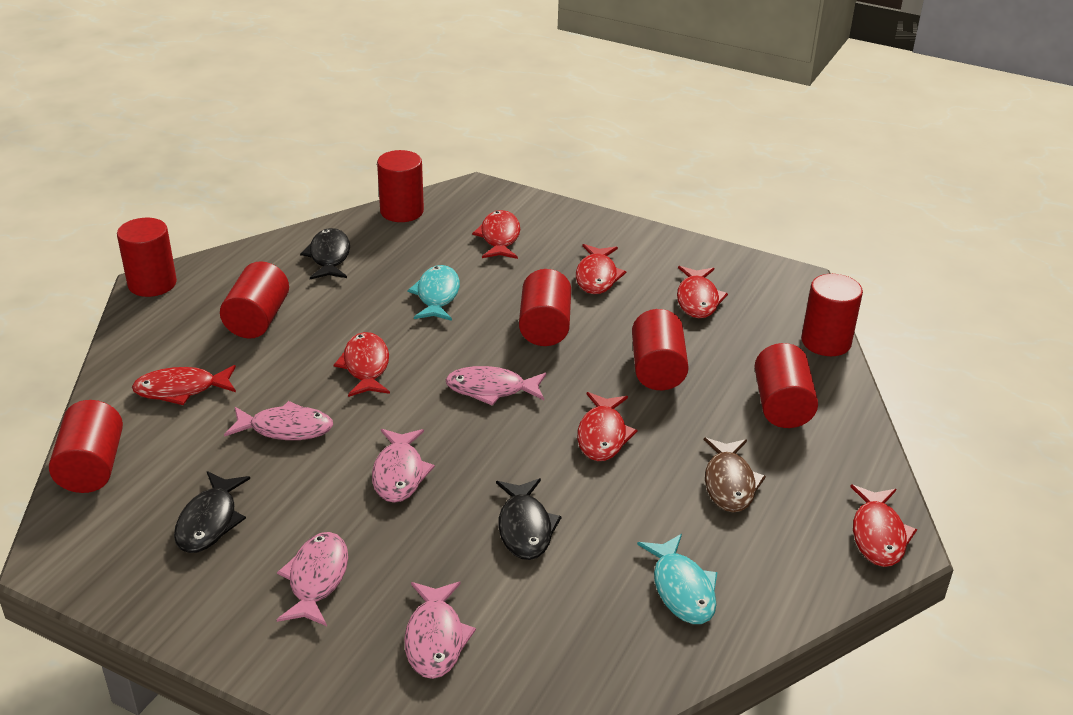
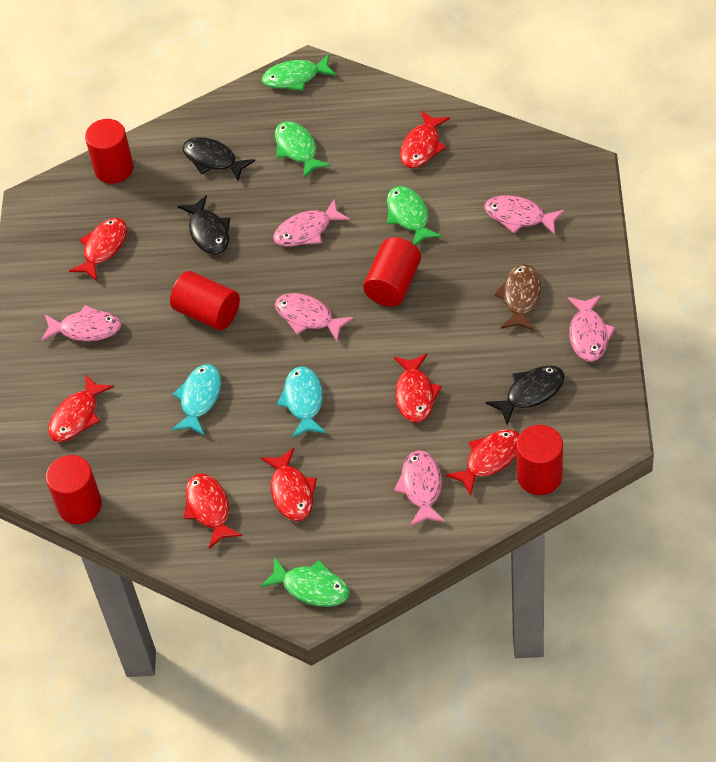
green fish: 0 -> 4
pink fish: 5 -> 6
red cylinder: 8 -> 5

